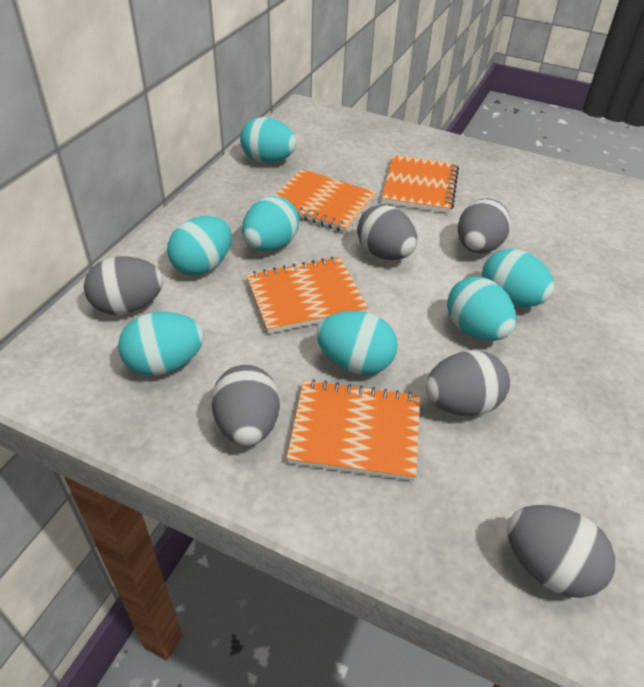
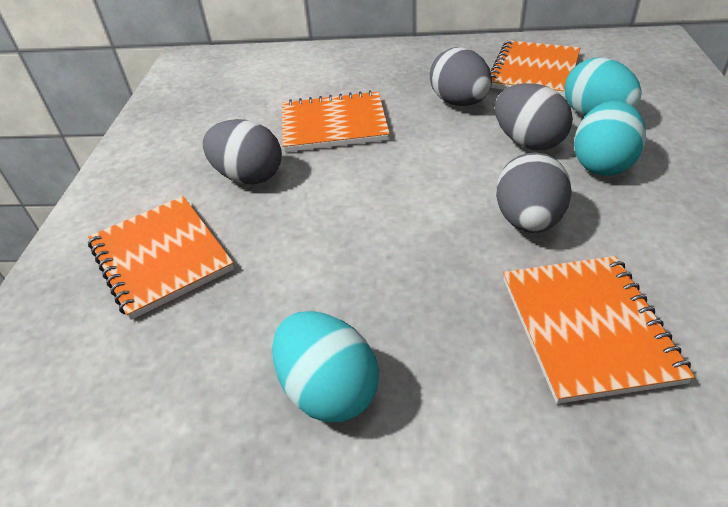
grey egg: 6 -> 4
turquoise egg: 7 -> 3

